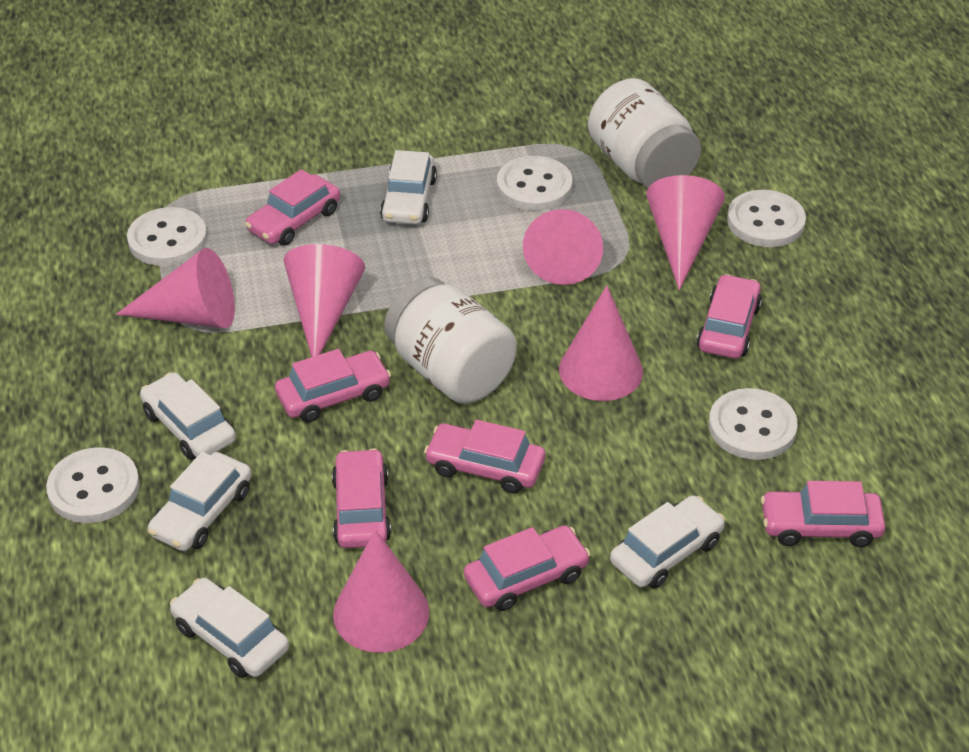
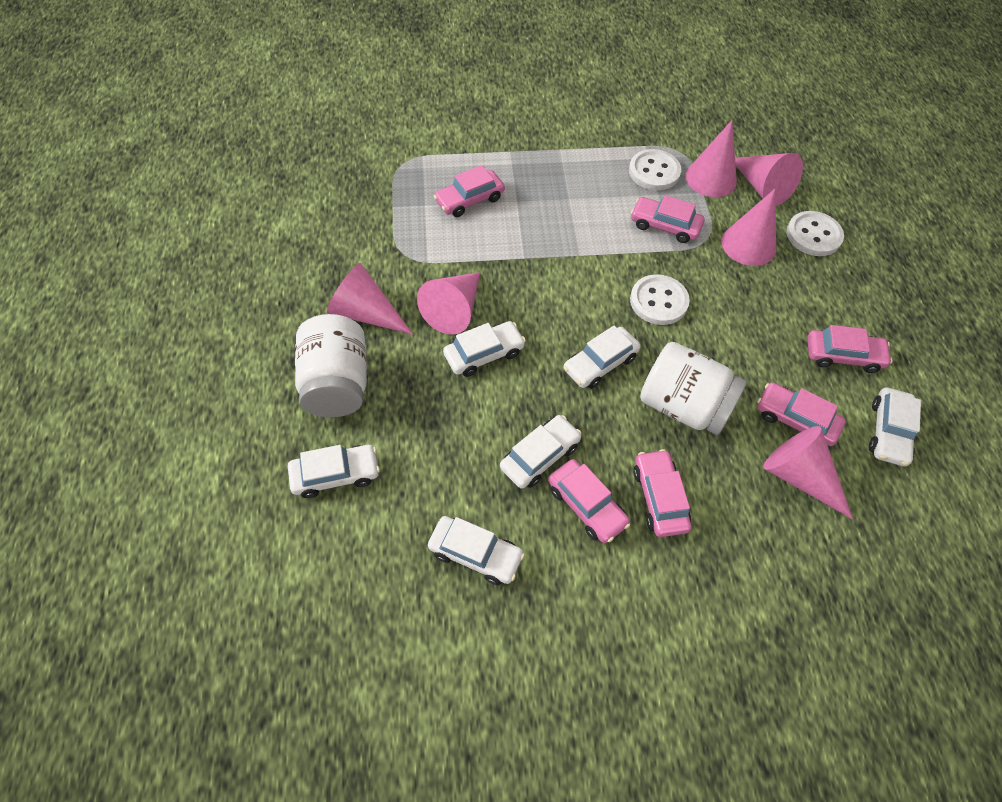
pink car: 7 -> 6
white button: 5 -> 3
white car: 5 -> 6

